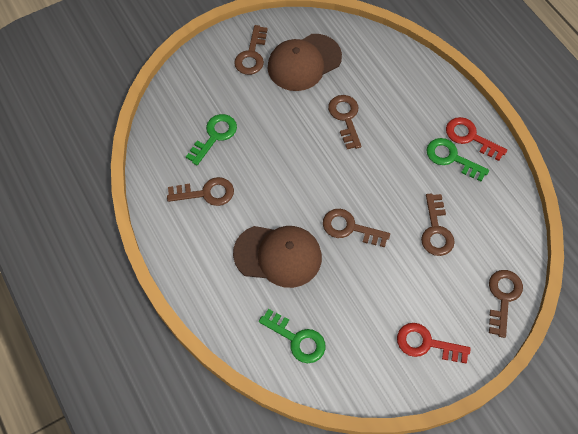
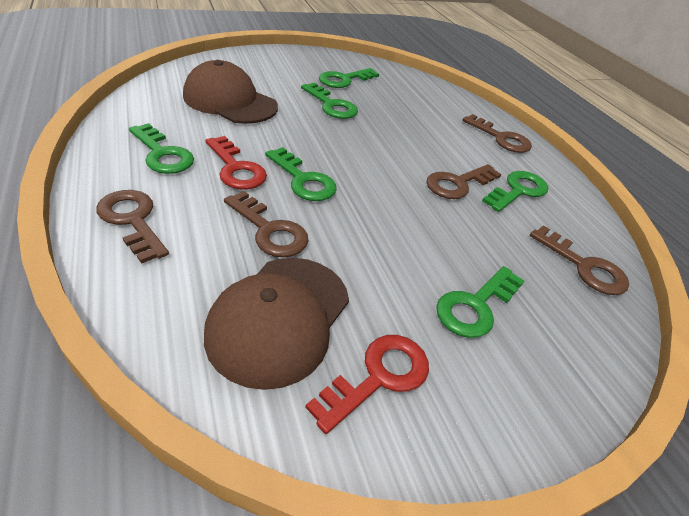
brown key: 6 -> 5
green key: 3 -> 6

